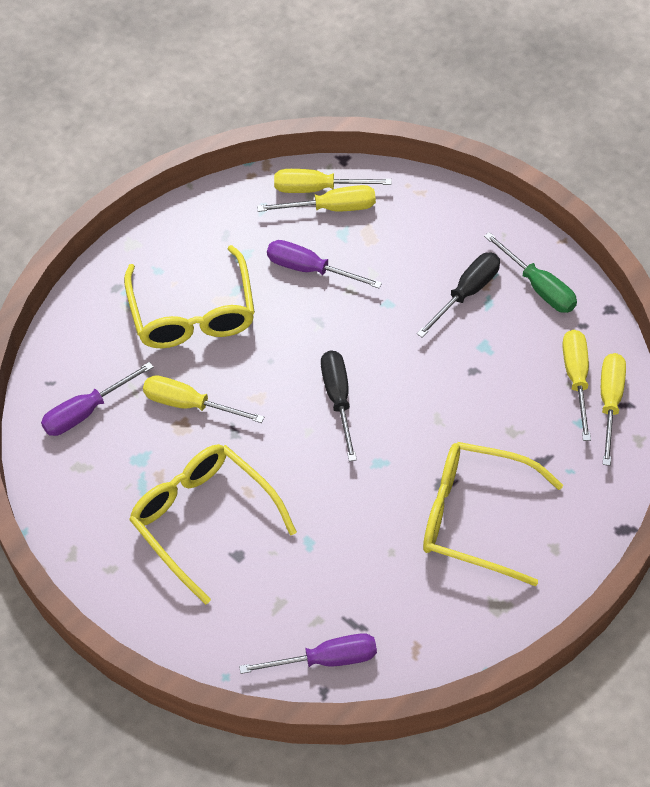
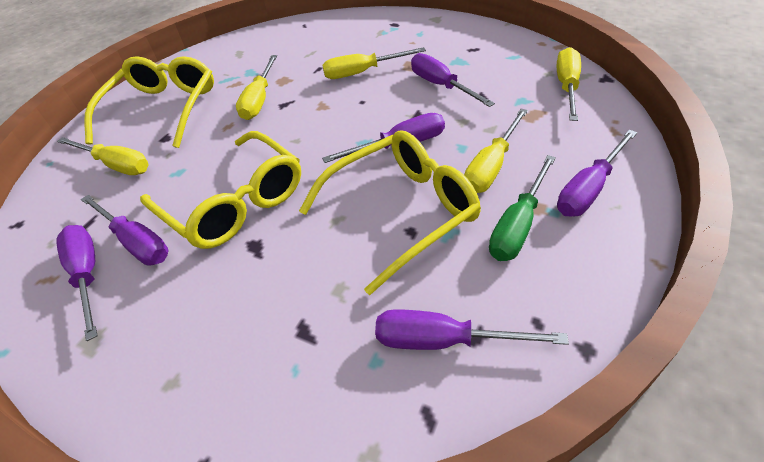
black screwdriver: 2 -> 0
purple screwdriver: 3 -> 6

